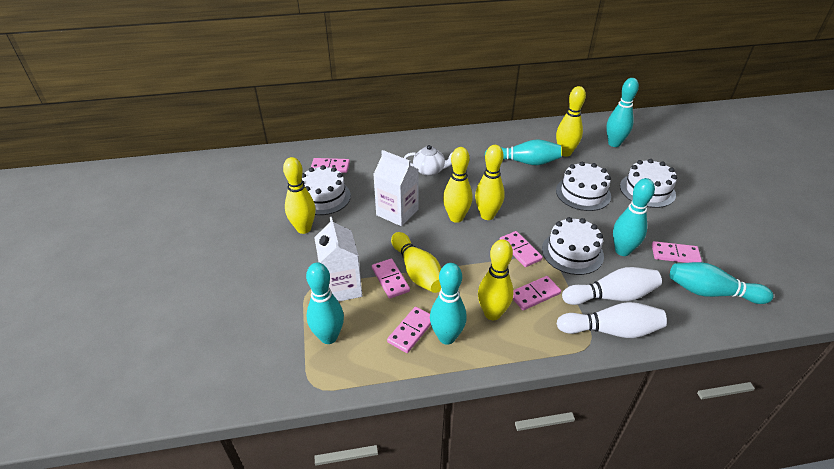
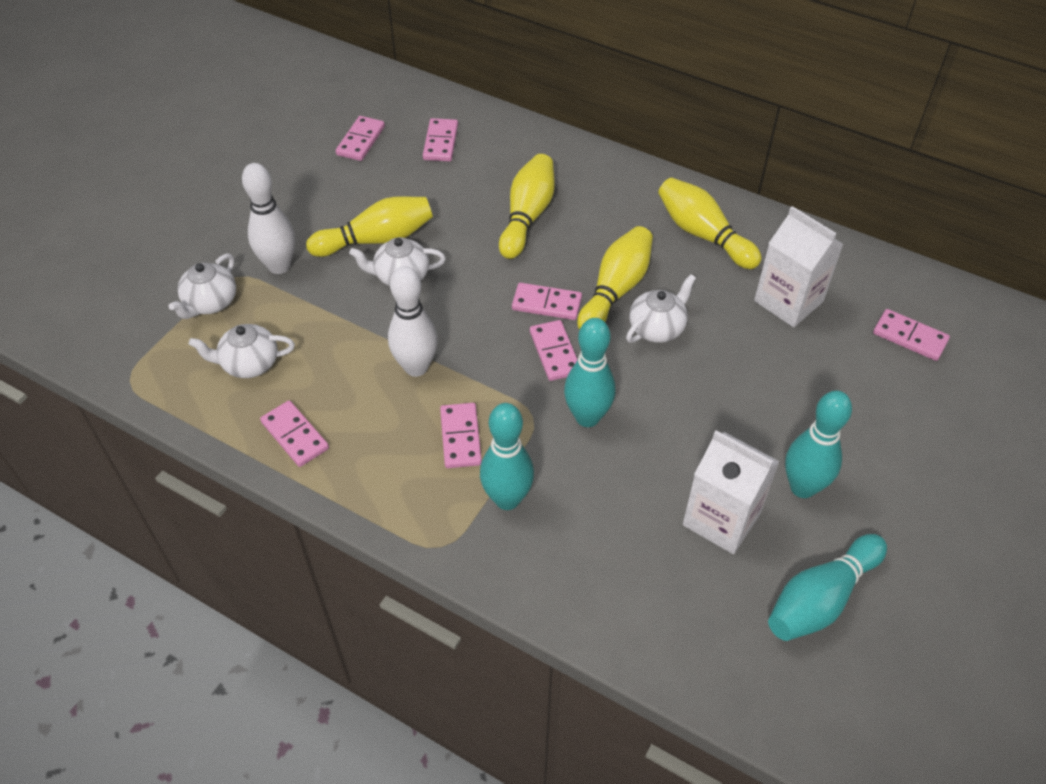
pink domino: 6 -> 7
turquoise bowling pin: 6 -> 4
white cake: 4 -> 0
white teapot: 1 -> 4
yellow bowling pin: 6 -> 4

